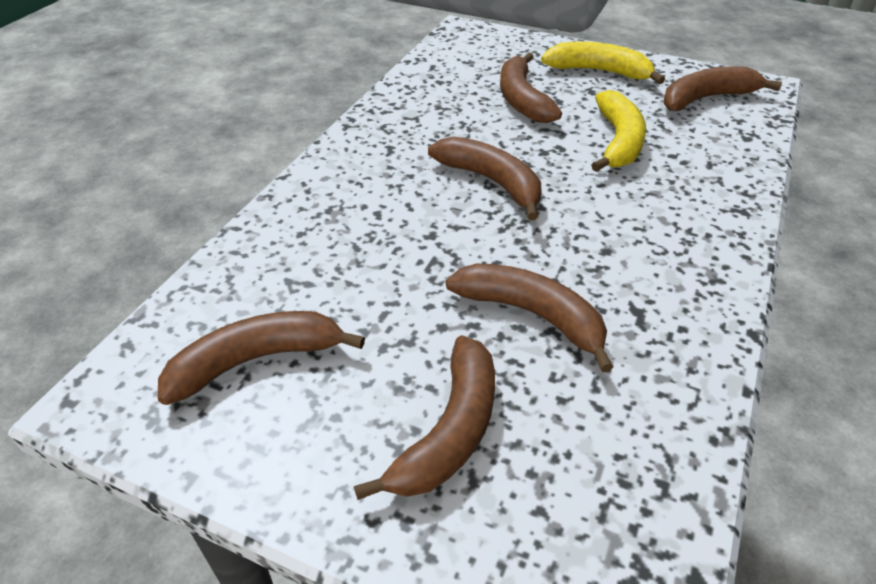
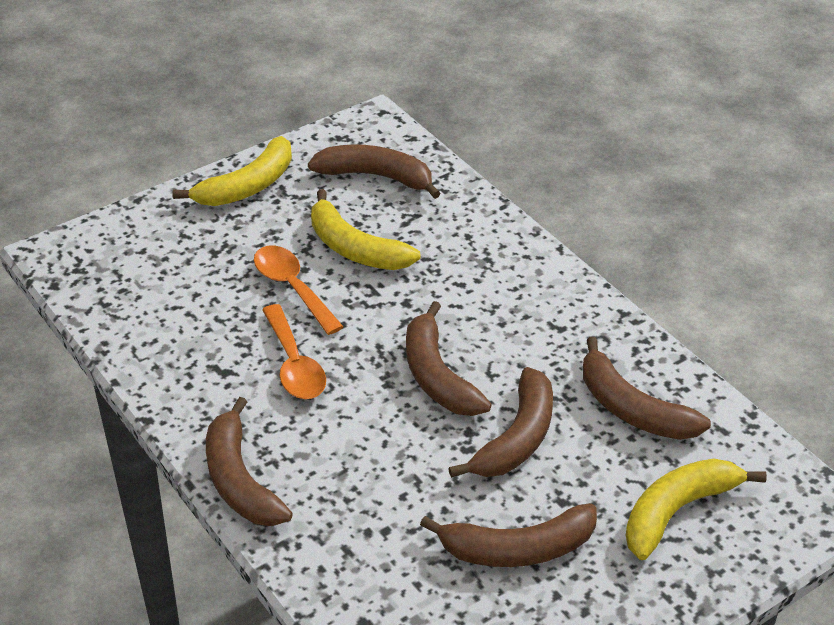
orange spoon: 0 -> 2
yellow banana: 2 -> 3

